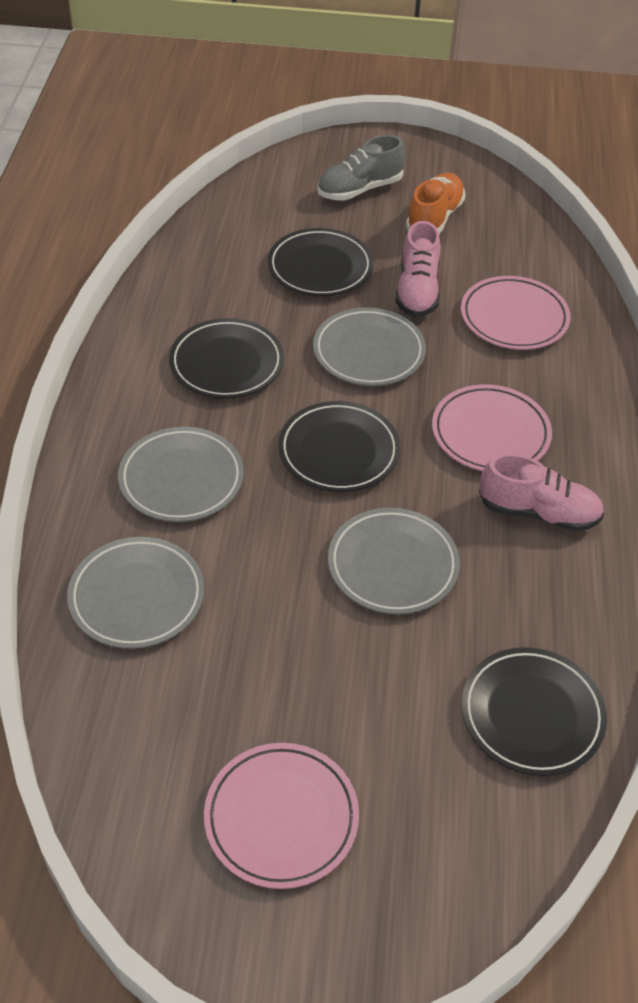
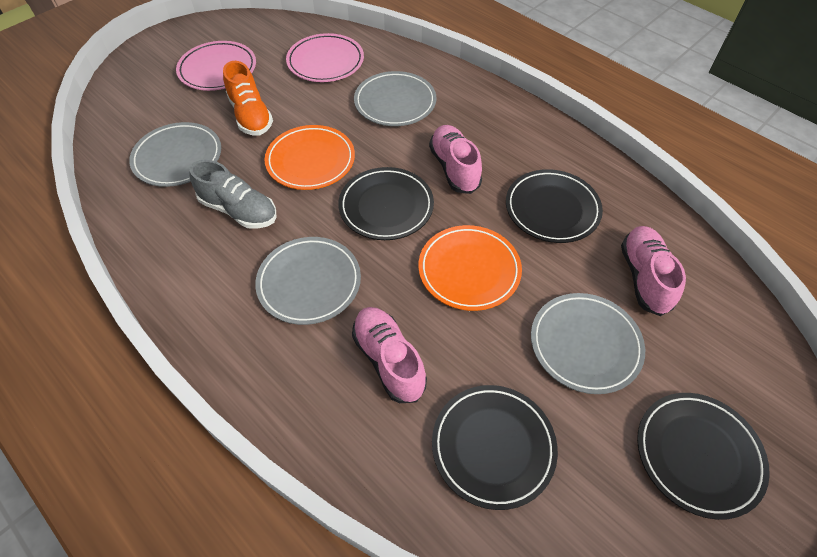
orange plate: 0 -> 2
pink plate: 3 -> 2
pink shoe: 2 -> 3

